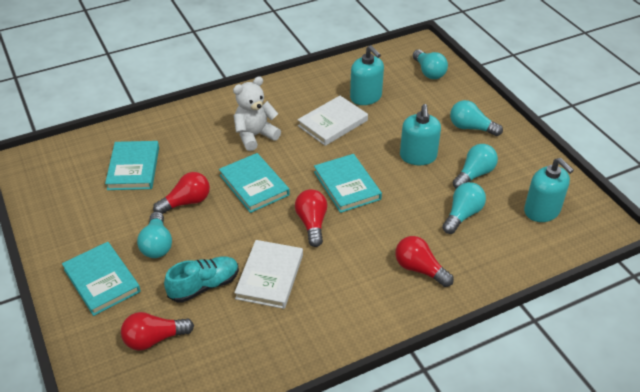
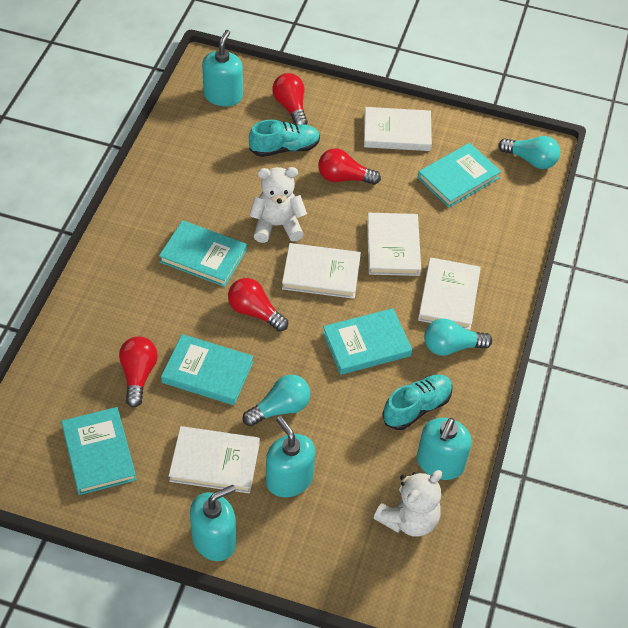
turquoise book: 4 -> 5
turquoise light bulb: 5 -> 3
turquoise shoe: 1 -> 2
turquoise soap dispenser: 3 -> 4
white book: 2 -> 5
white teddy bear: 1 -> 2

